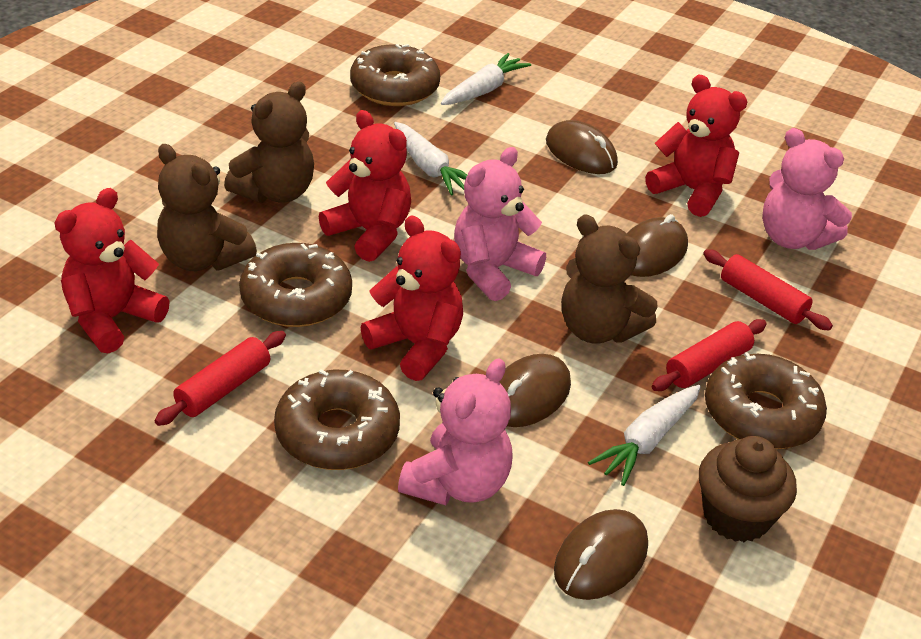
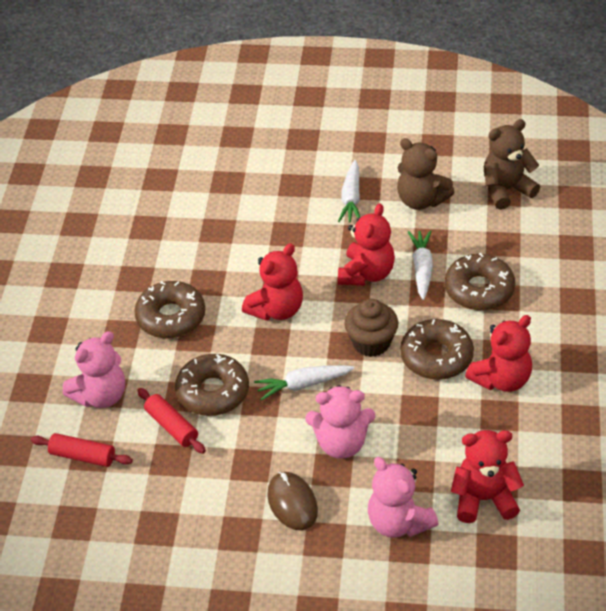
brown mouse: 4 -> 1
brown teddy bear: 3 -> 2
red rolling pin: 3 -> 2

